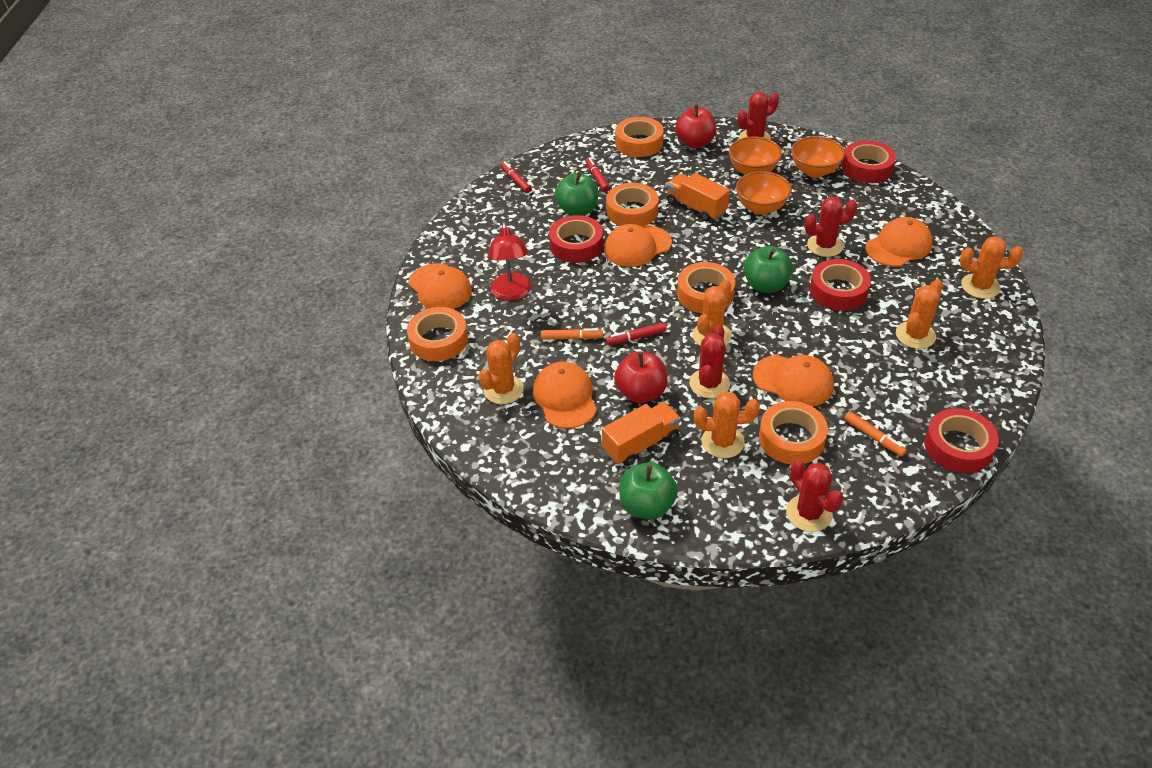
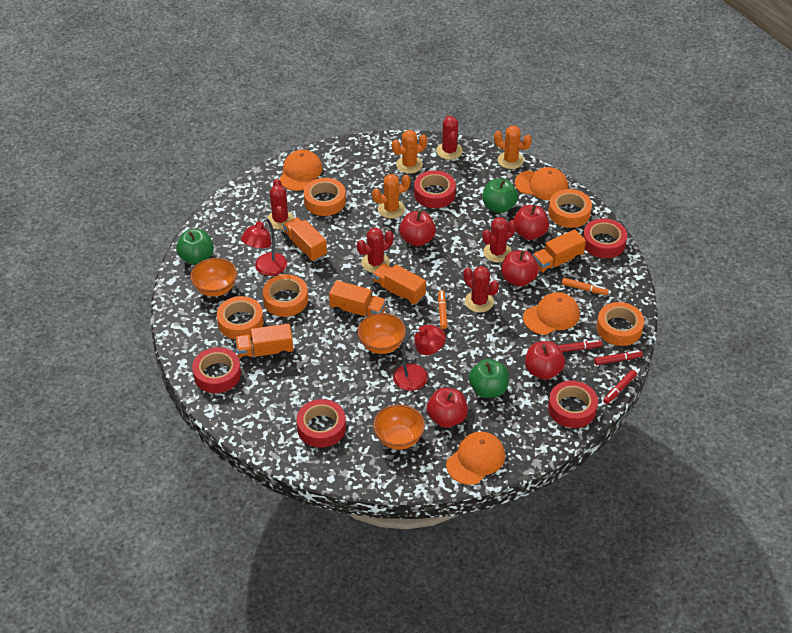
orange cactus: 5 -> 3
orange cap: 5 -> 4
orange truck: 2 -> 5
red apple: 2 -> 5
red cactus: 4 -> 5
red lamp: 1 -> 2
red tape: 4 -> 5

